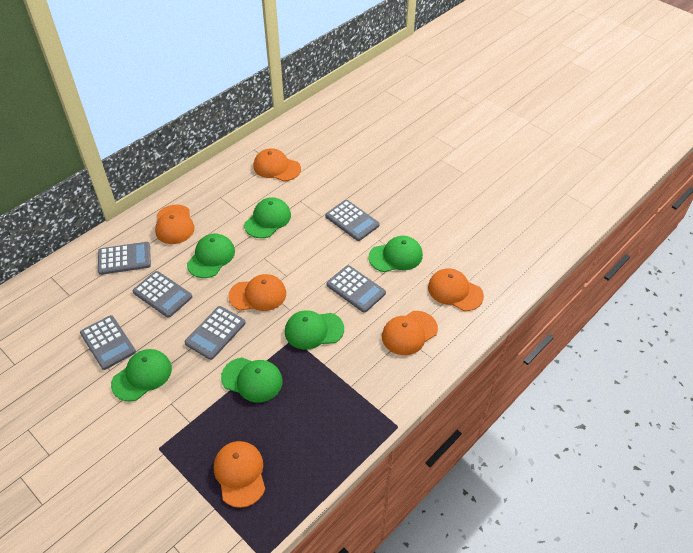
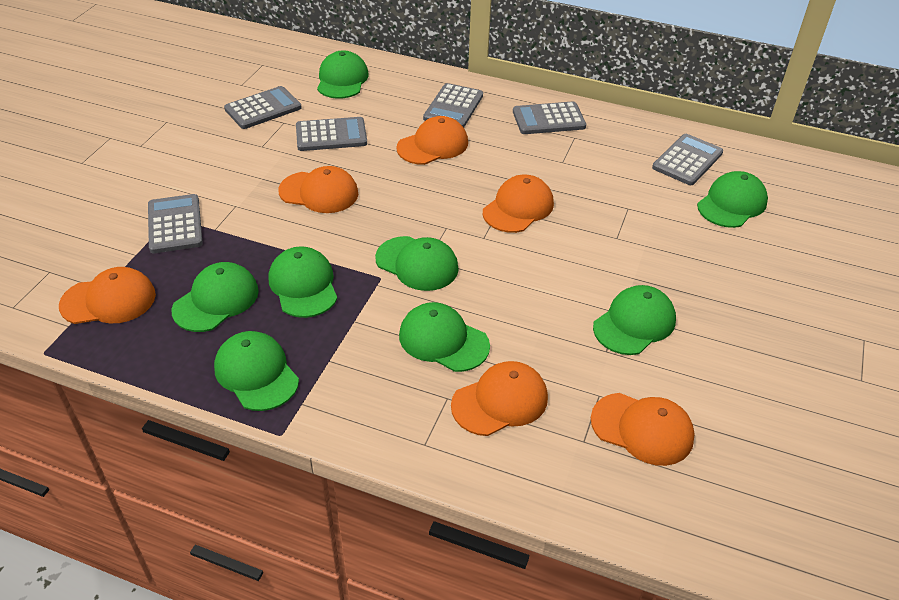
green cap: 6 -> 8

